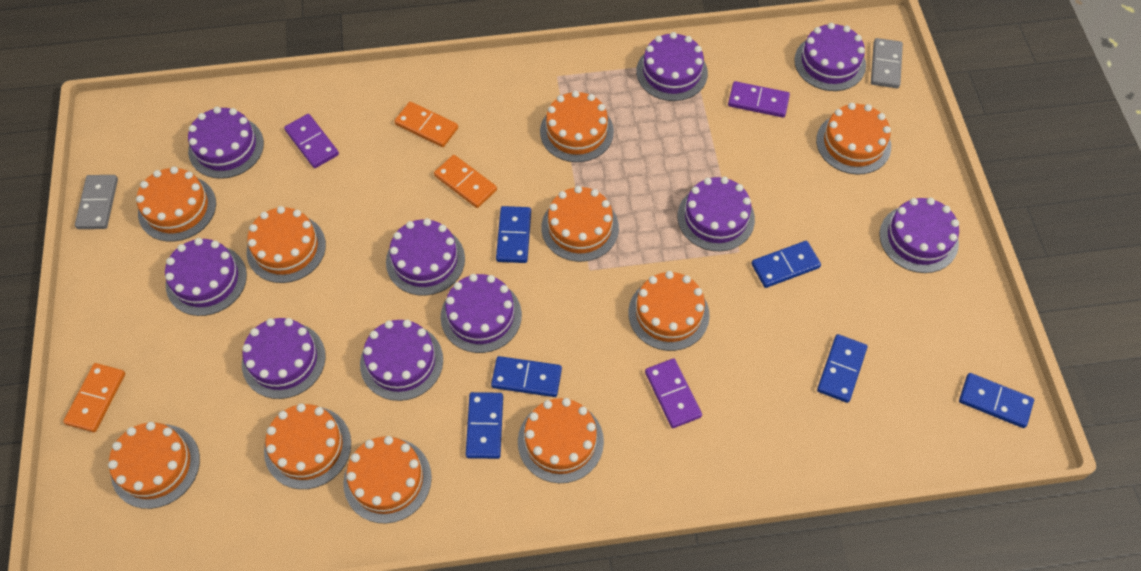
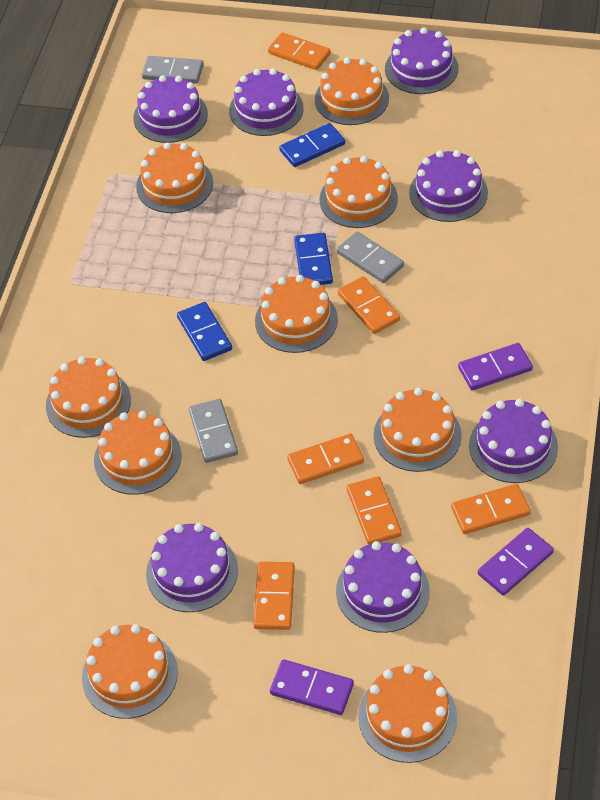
blue domino: 6 -> 3
grey domino: 2 -> 3
orange cake: 10 -> 9
orange domino: 3 -> 6
purple cake: 10 -> 7

